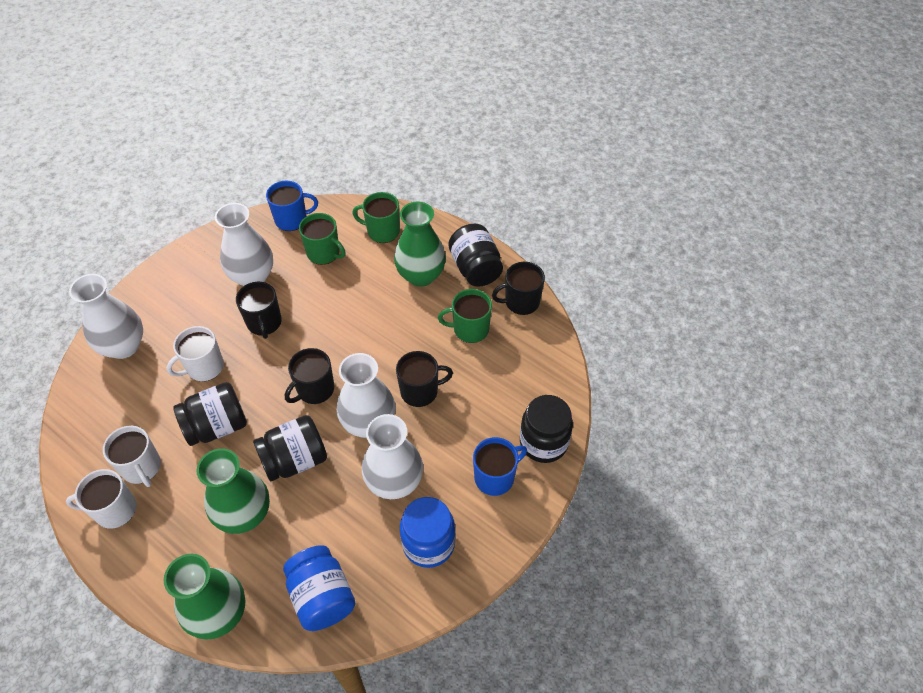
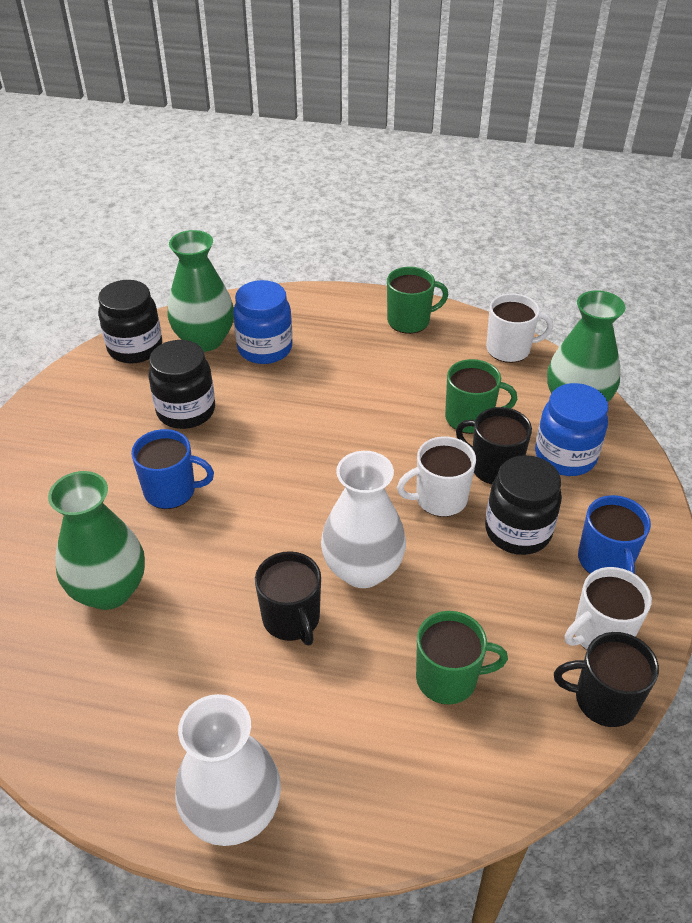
black jar: 4 -> 3
black mug: 4 -> 3
white vase: 4 -> 2

